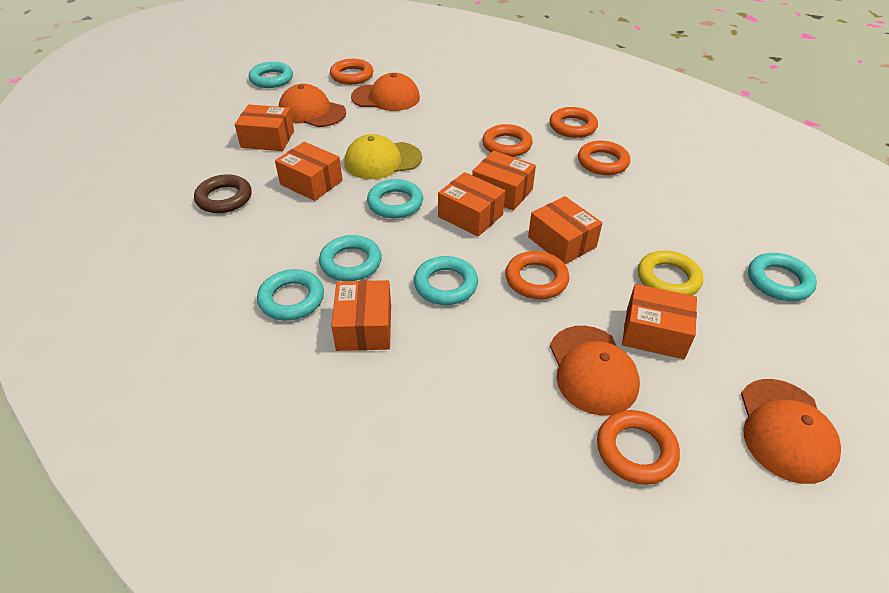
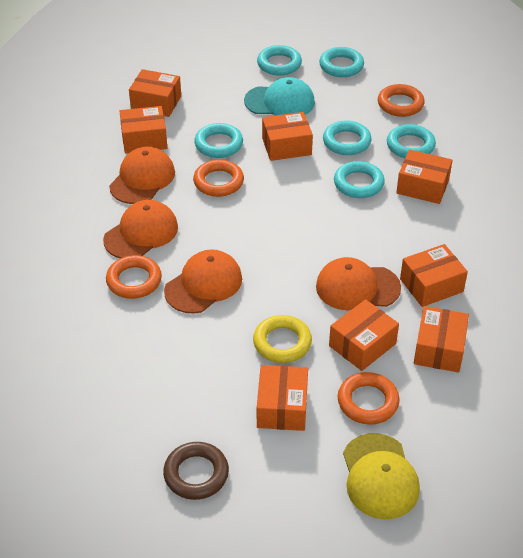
orange box: 7 -> 8
orange ring: 6 -> 4
turquoise cap: 0 -> 1

